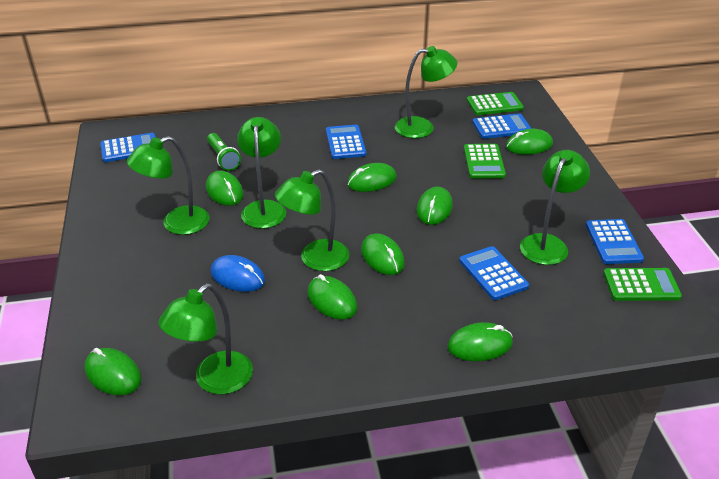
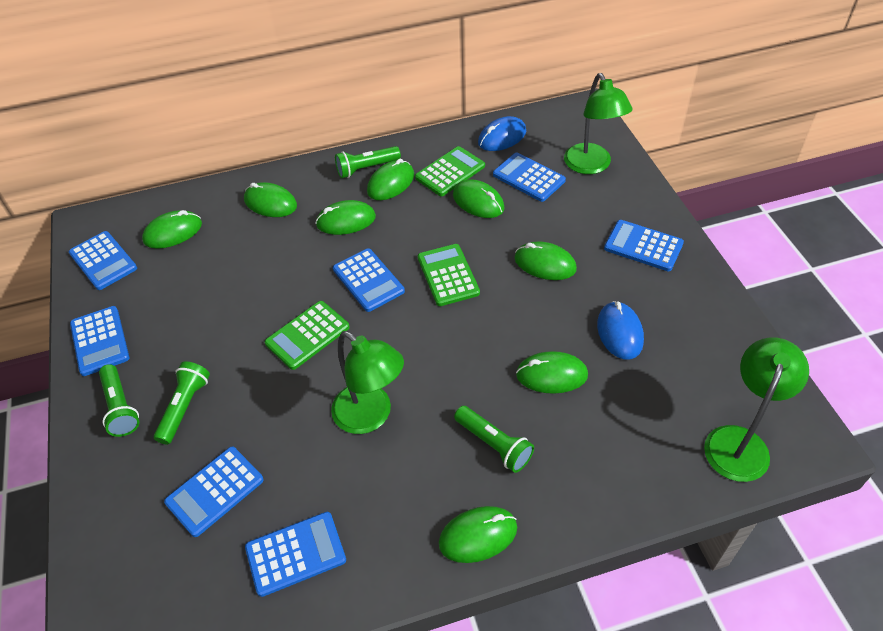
blue calculator: 5 -> 7
blue mouse: 1 -> 2
green flashlight: 1 -> 4
green lamp: 6 -> 3

